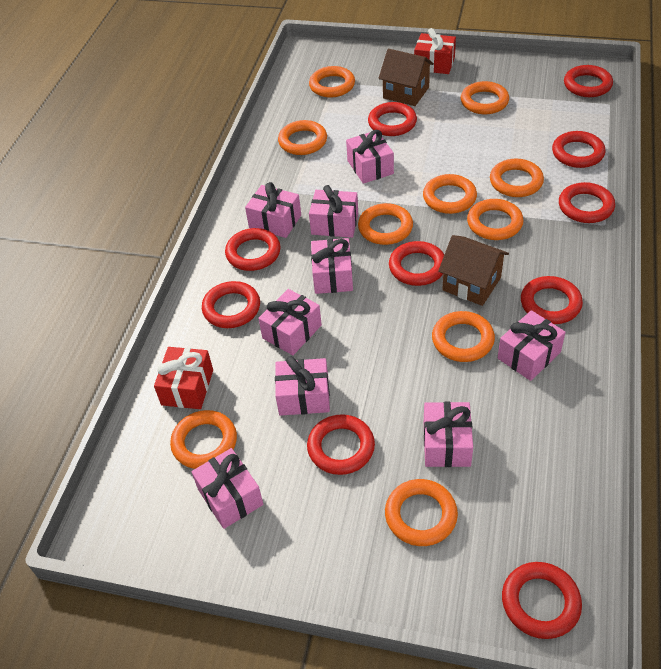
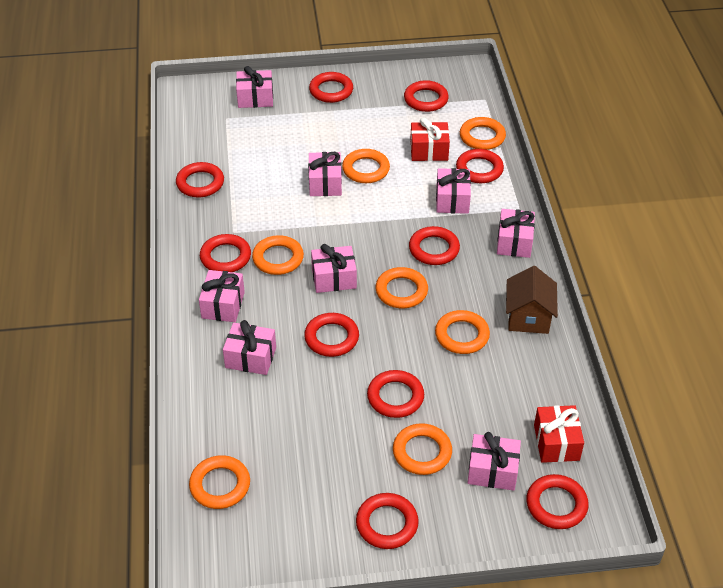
brown house: 2 -> 1
orange ring: 10 -> 7
pink gift: 9 -> 8

